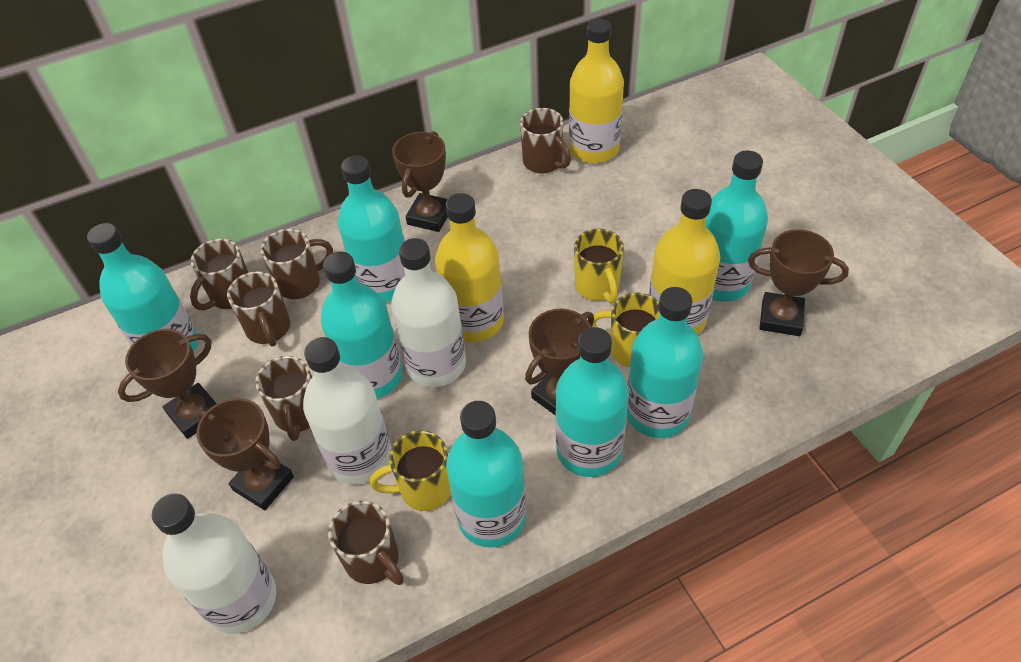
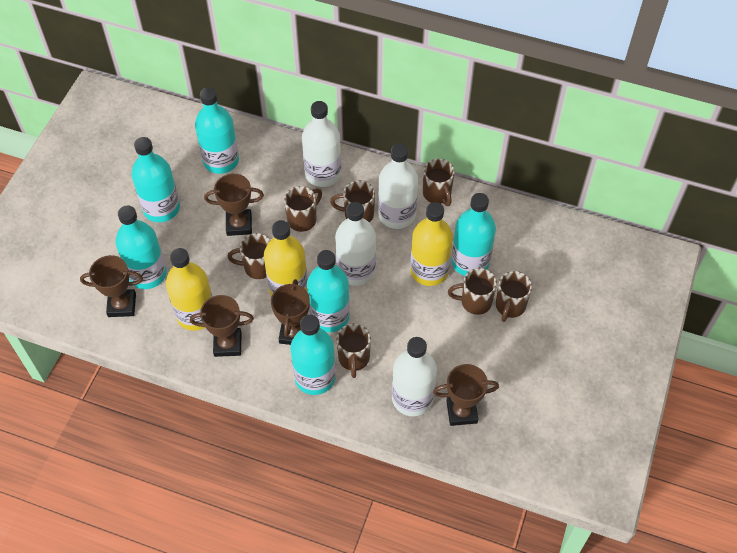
brown mug: 6 -> 7
turquoise bottle: 7 -> 6
white bottle: 3 -> 4
yellow mug: 3 -> 0

